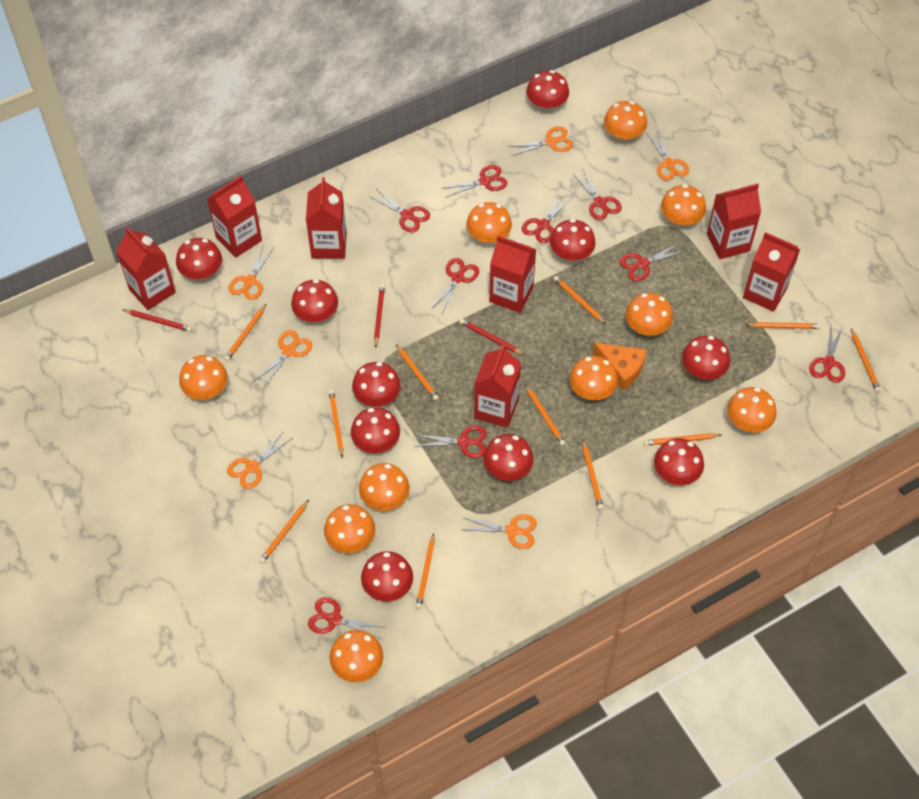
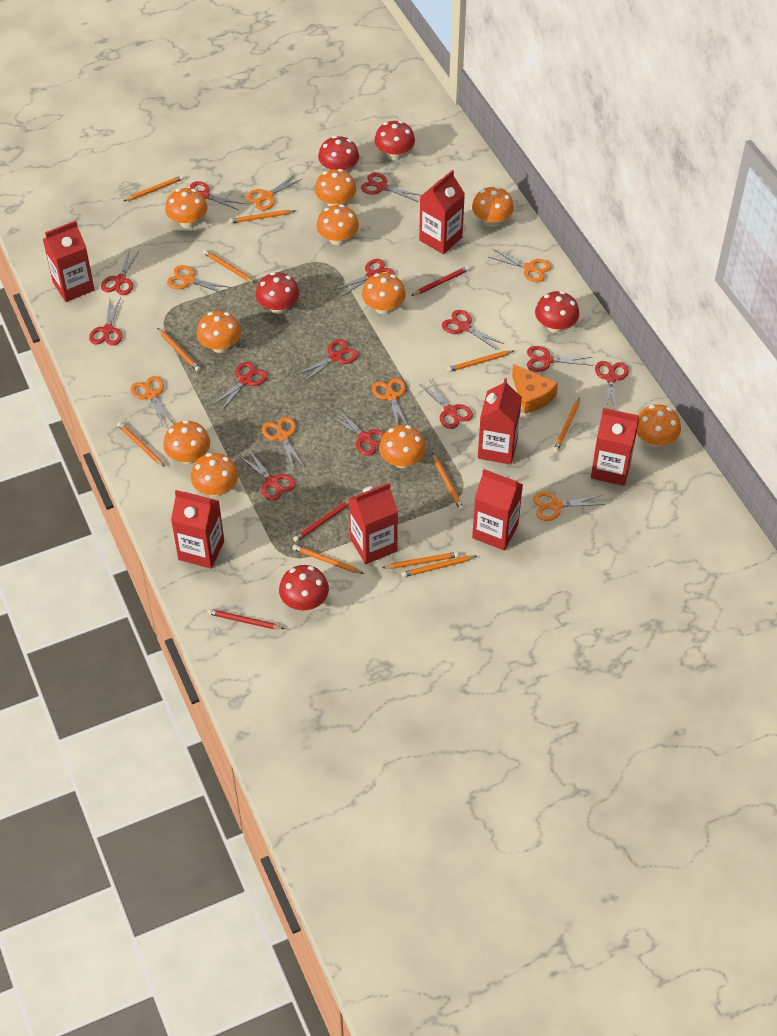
orange scissors: 6 -> 7
red mushroom: 10 -> 5
red scissors: 9 -> 13

